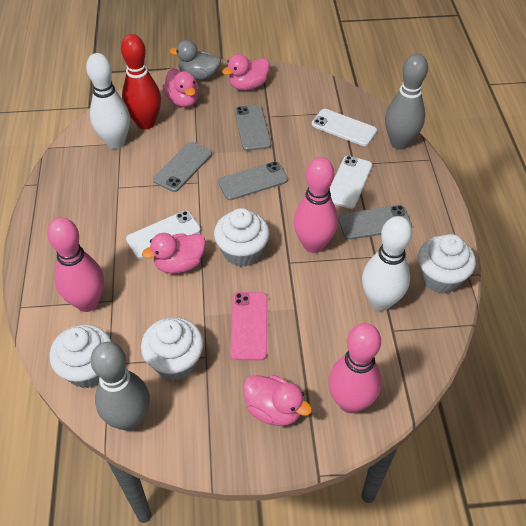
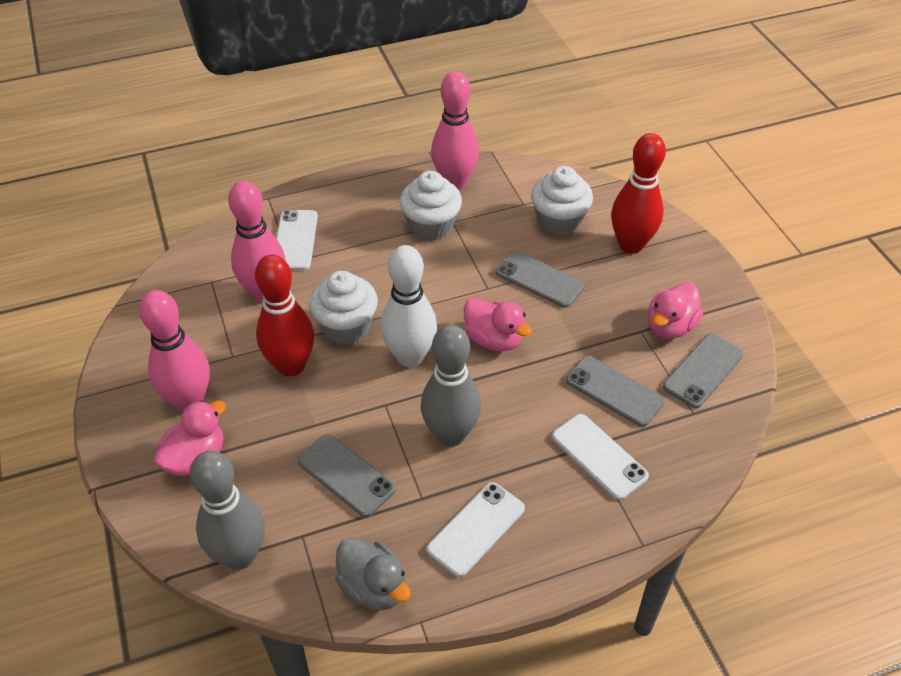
pink duck: 4 -> 3
pink phone: 1 -> 0
red bowling pin: 1 -> 2
white bowling pin: 2 -> 1
white cupcake: 4 -> 3

